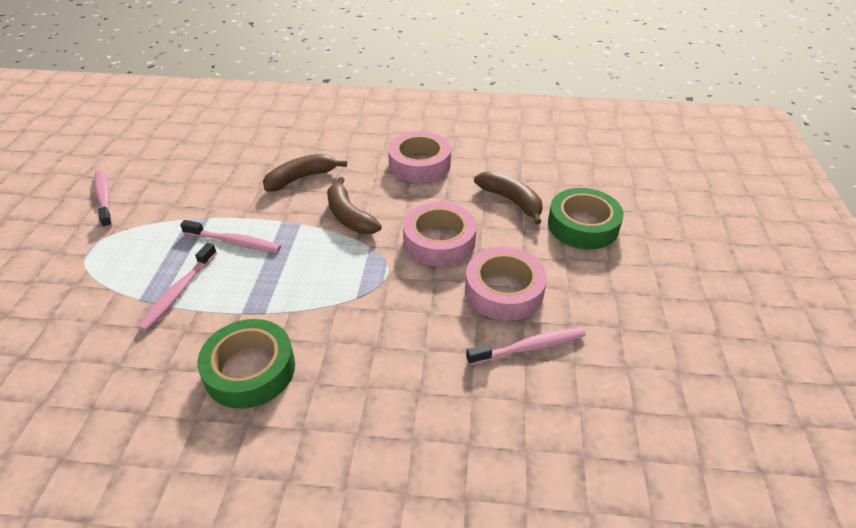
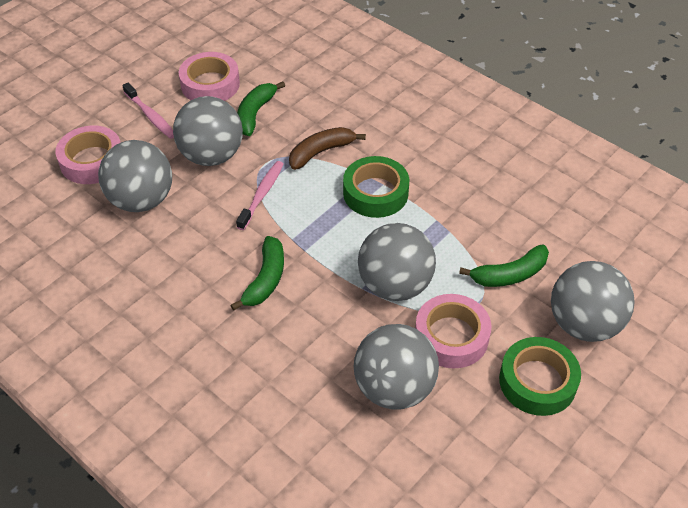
brown banana: 3 -> 1
green banana: 0 -> 3
grey ball: 0 -> 5
pink toothbrush: 4 -> 2

